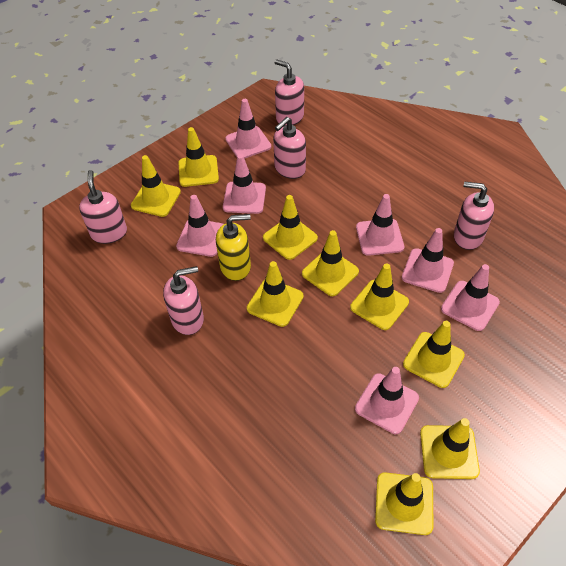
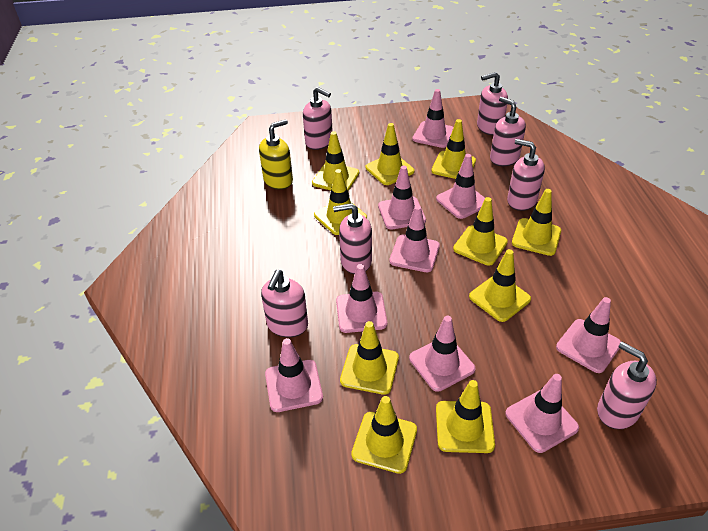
pink soap dispenser: 5 -> 7
pink traffic cone: 7 -> 9
yellow traffic cone: 9 -> 10

